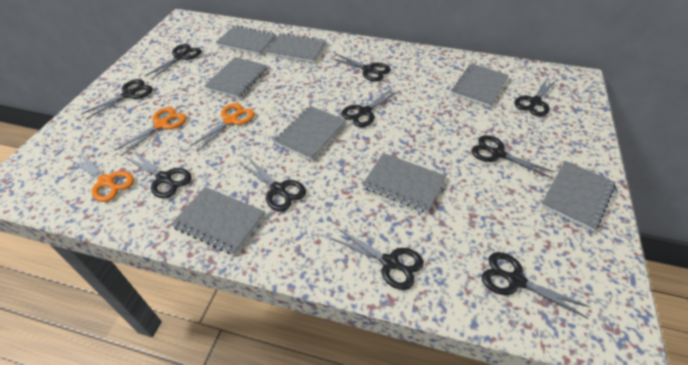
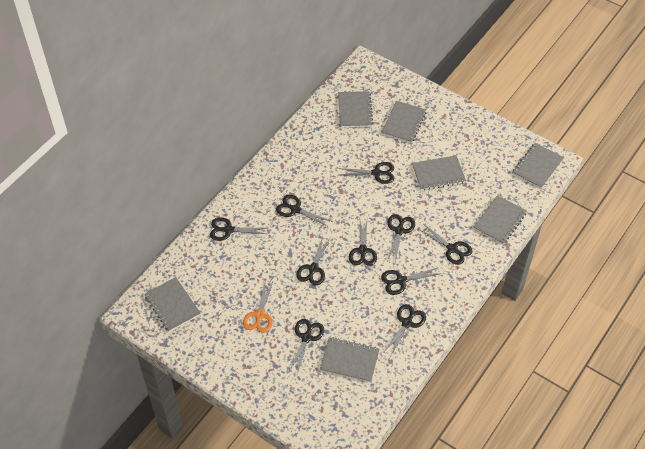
grey notebook: 8 -> 7
orange scissors: 3 -> 1

